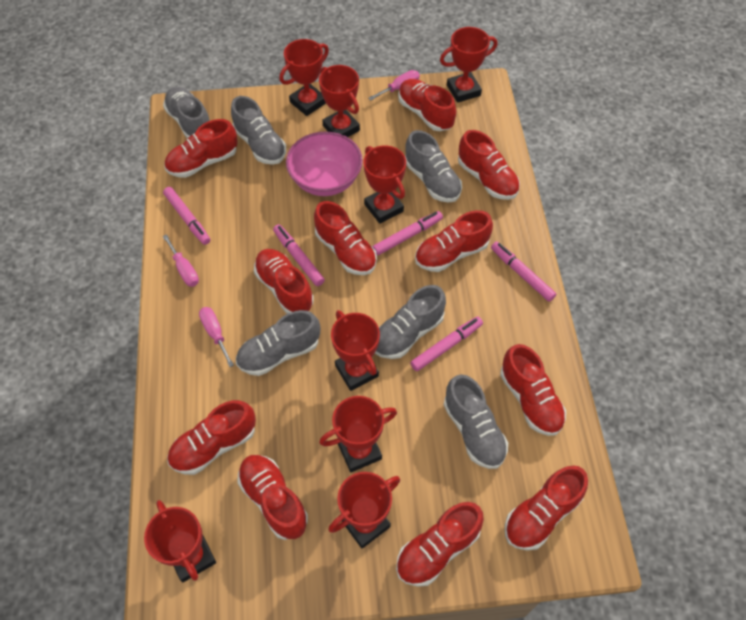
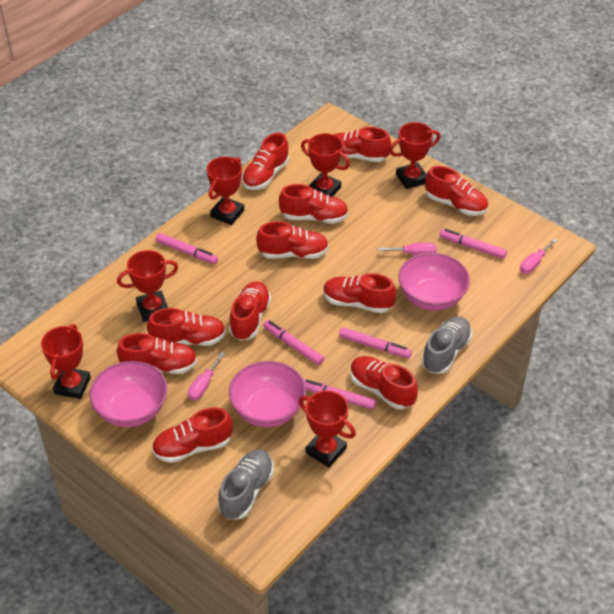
grey shoe: 6 -> 2
pink bowl: 1 -> 3
red trophy: 8 -> 6

